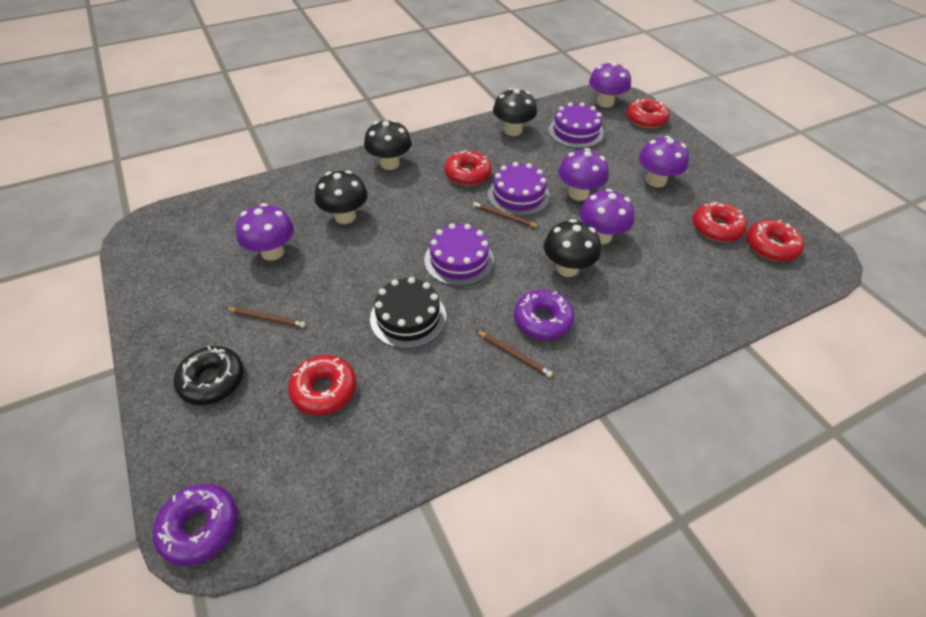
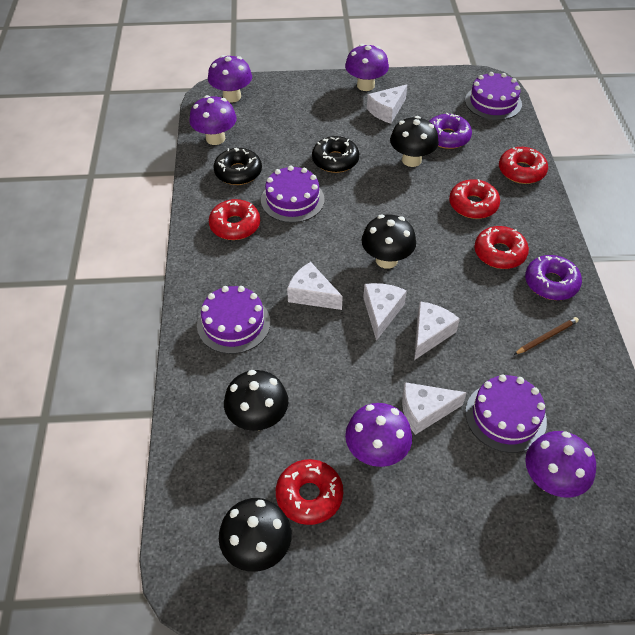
black cake: 1 -> 0
black donut: 1 -> 2
brown pencil: 3 -> 1
purple cake: 3 -> 4
white cheese: 0 -> 5

